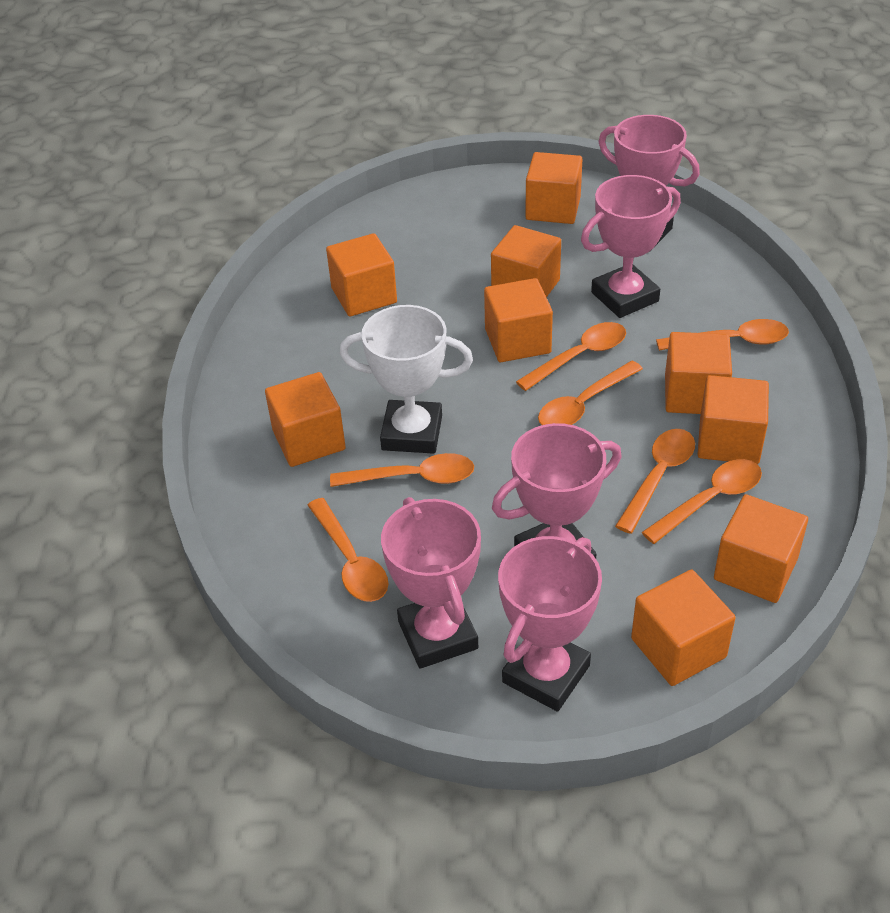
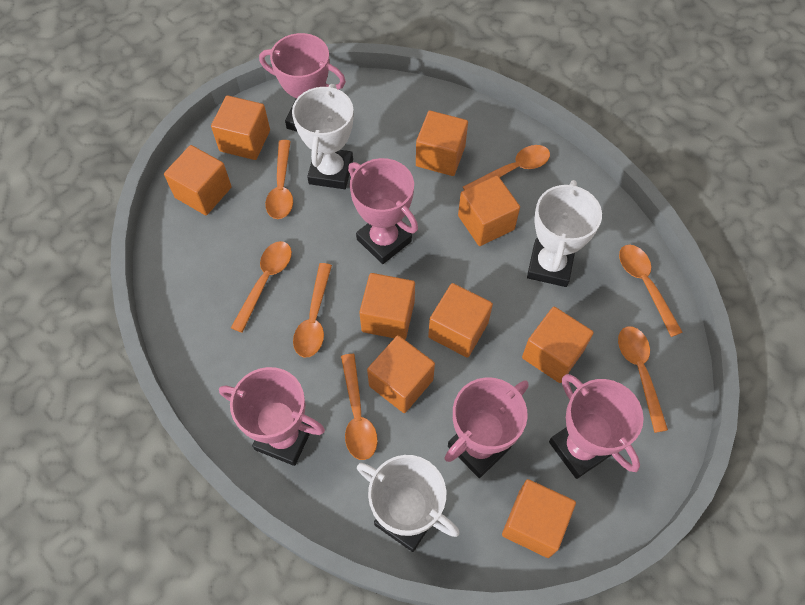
white trophy: 1 -> 3

